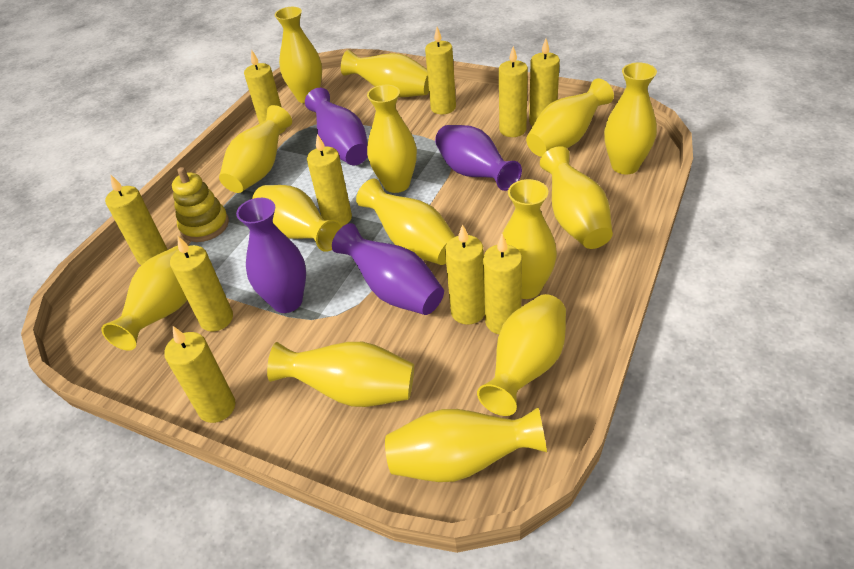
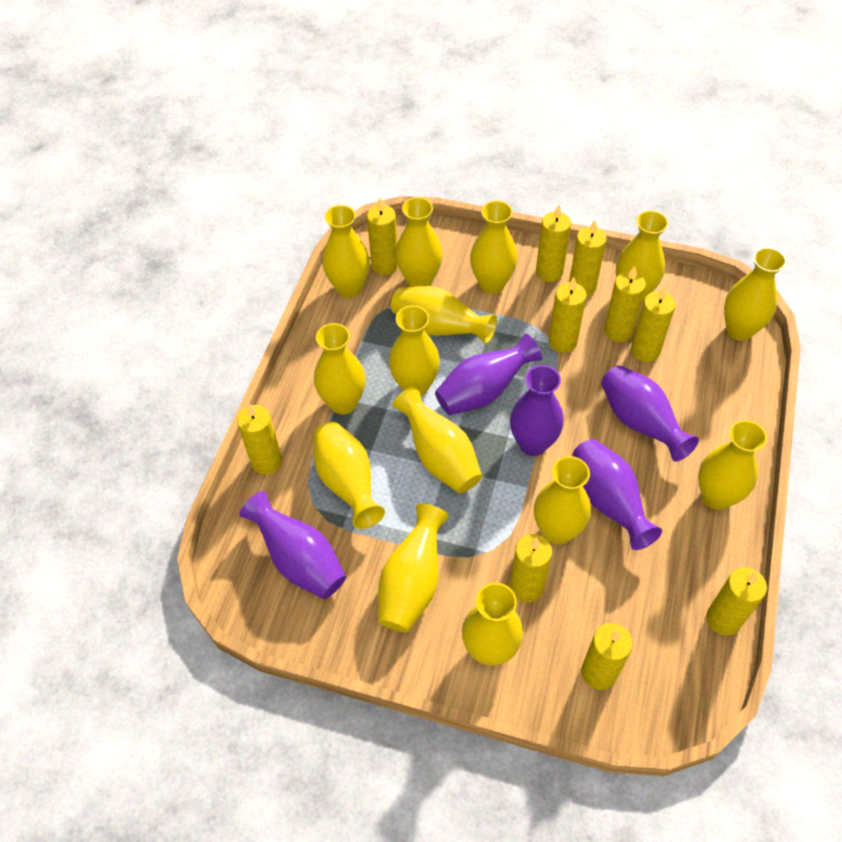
purple vase: 4 -> 5
yellow stacking toy: 1 -> 0

